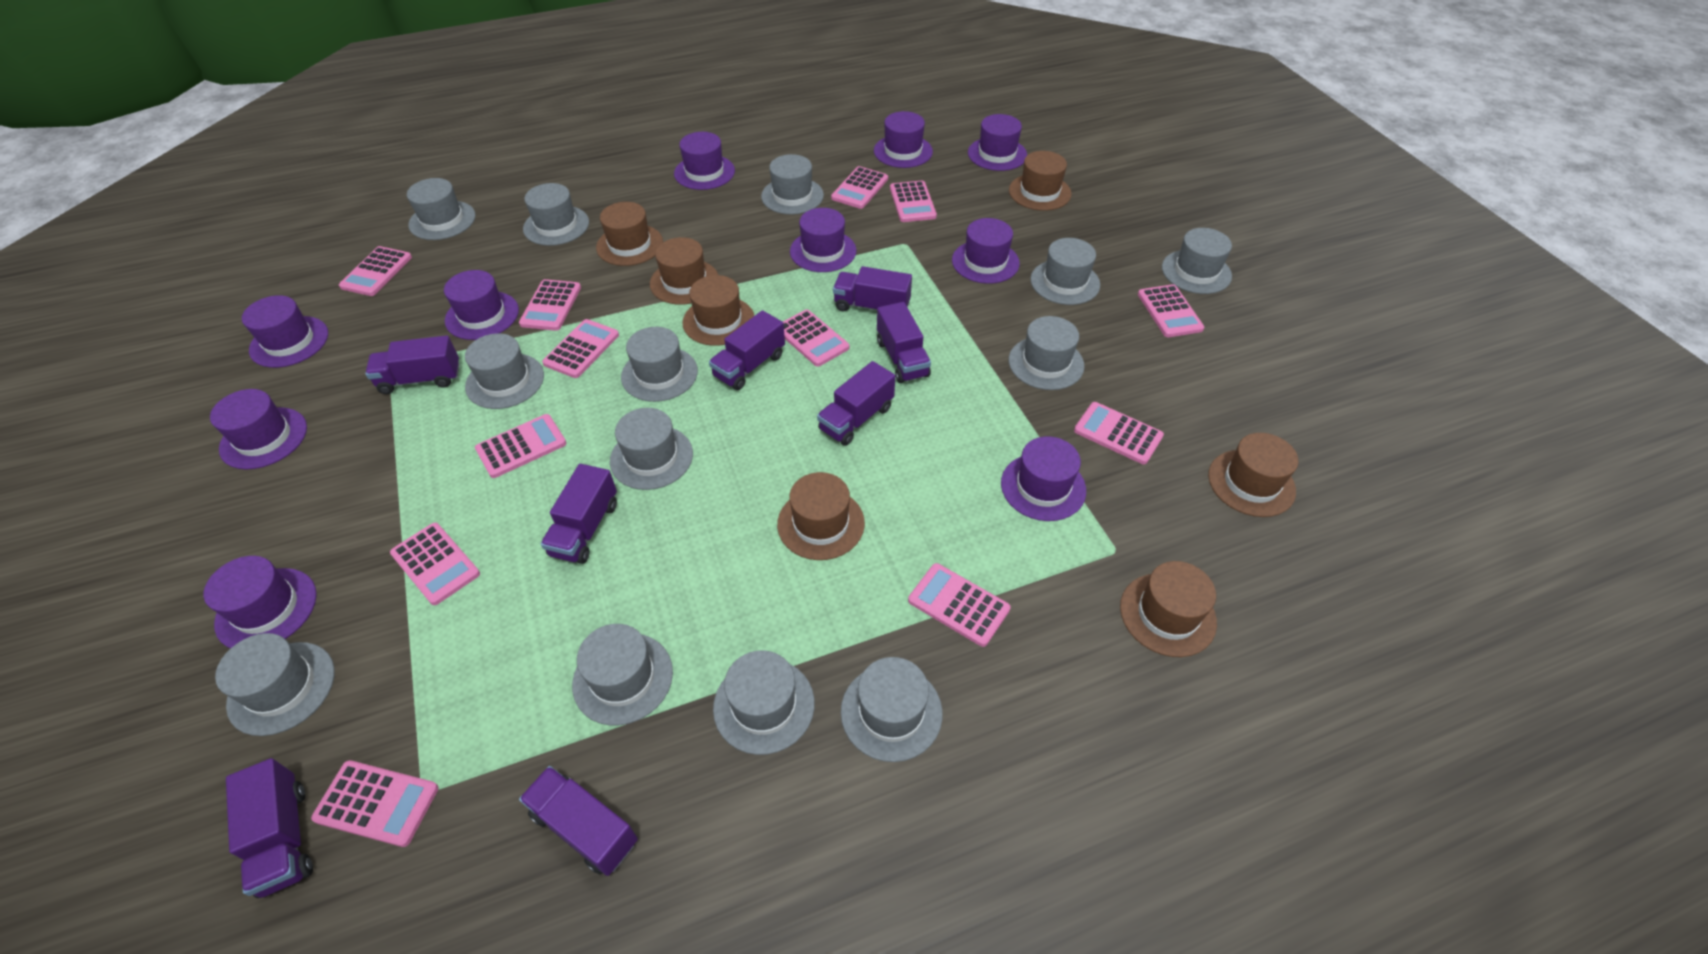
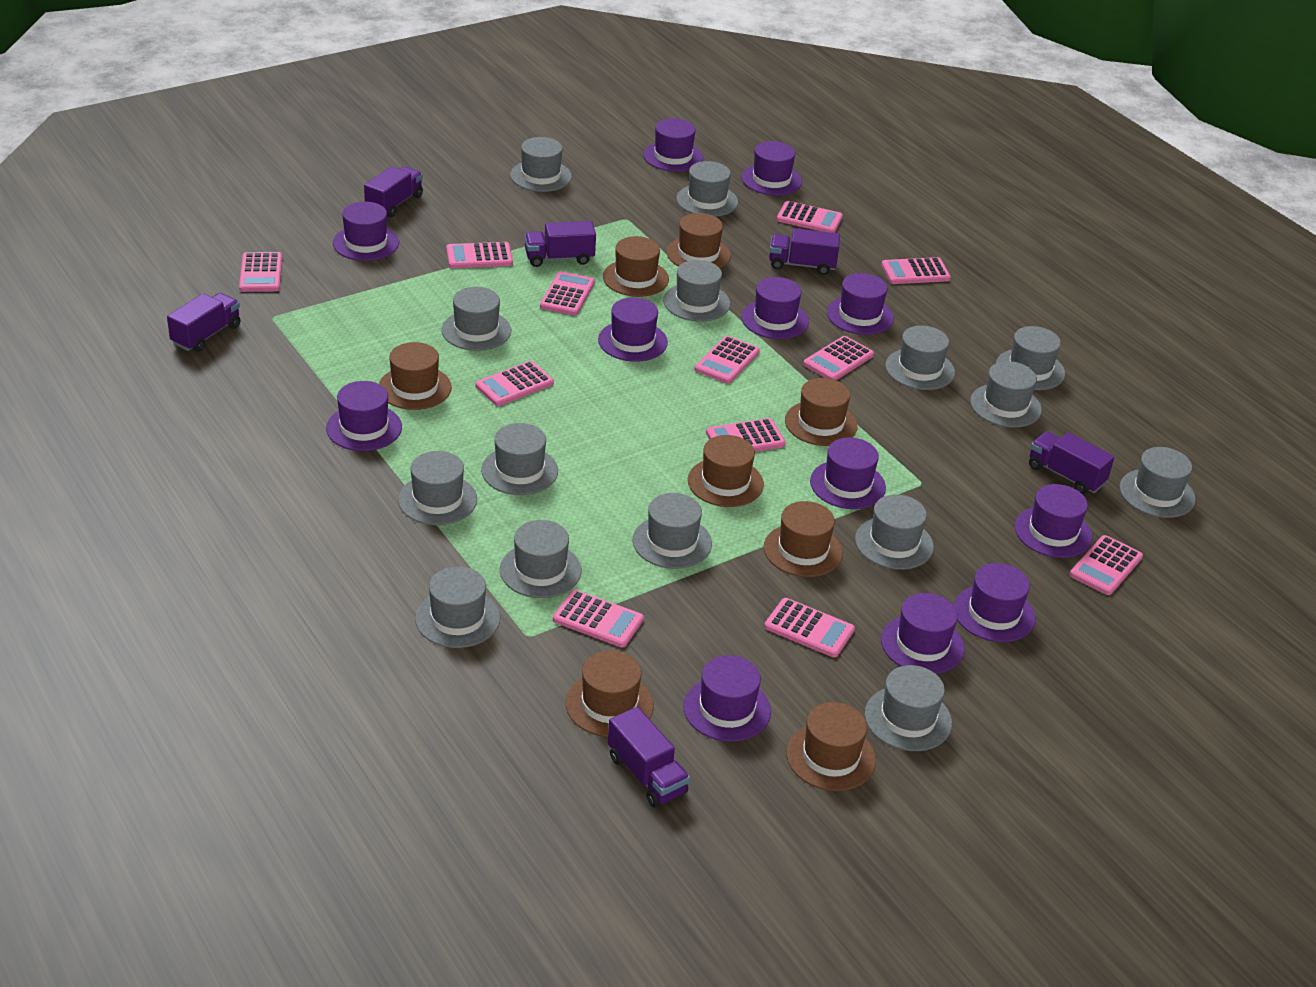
brown hat: 7 -> 8
grey hat: 13 -> 15
purple hat: 10 -> 12
purple truck: 8 -> 6

